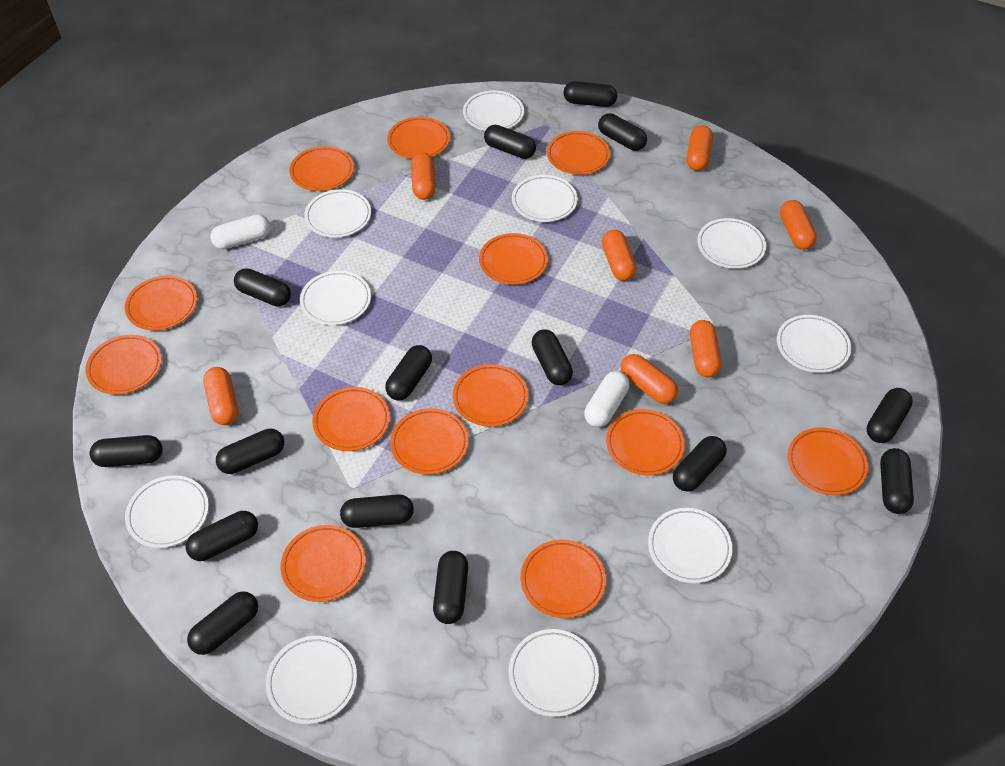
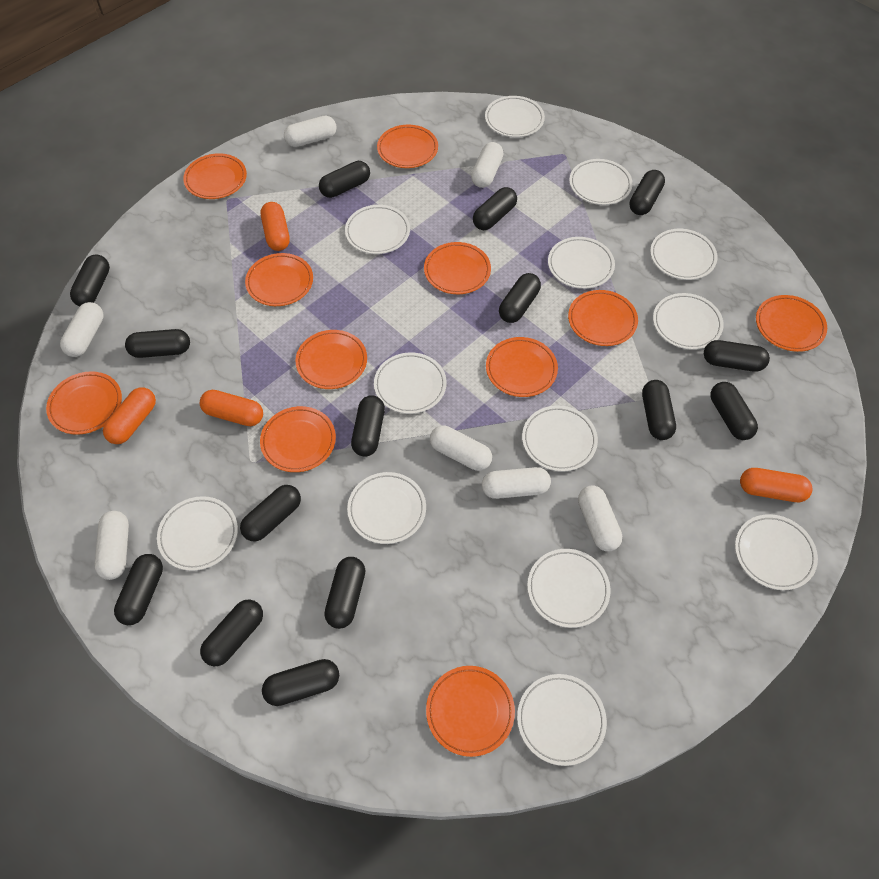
orange capsule: 7 -> 4
orange plate: 13 -> 11
white capsule: 2 -> 7
white plate: 10 -> 13

